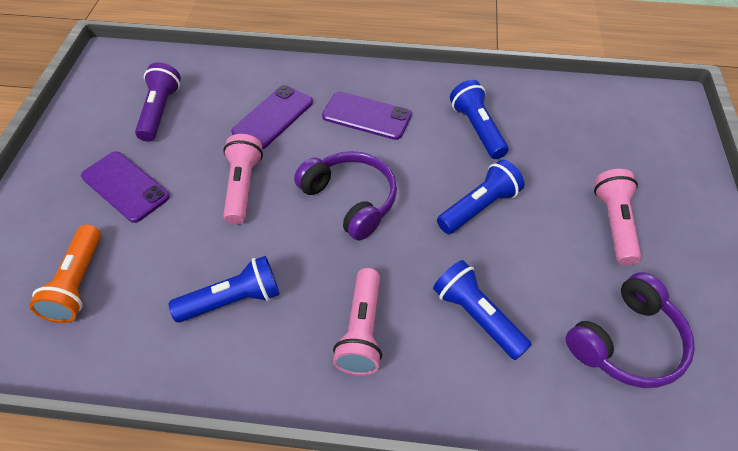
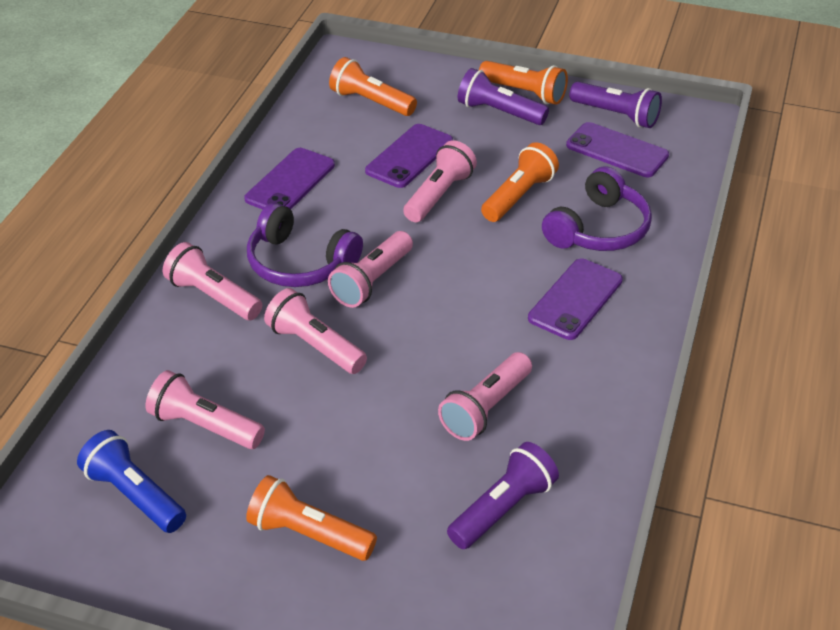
blue flashlight: 4 -> 1
orange flashlight: 1 -> 4
pink flashlight: 3 -> 6
purple flashlight: 1 -> 3
purple phone: 3 -> 4

